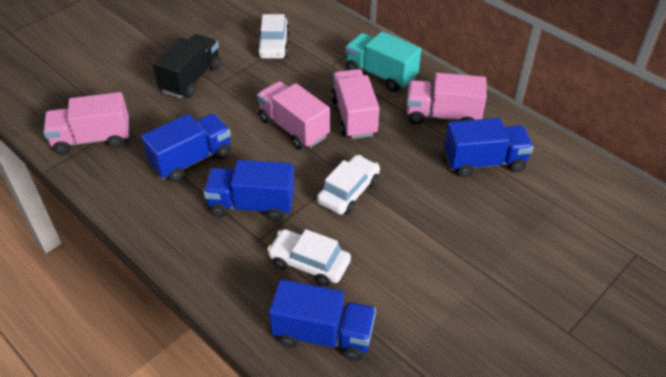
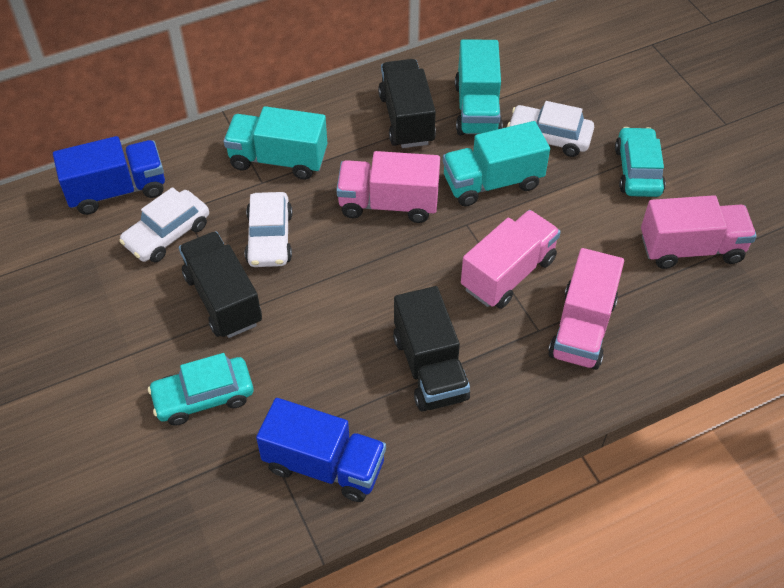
black truck: 1 -> 3
blue truck: 4 -> 2
turquoise car: 0 -> 2
turquoise truck: 1 -> 3

